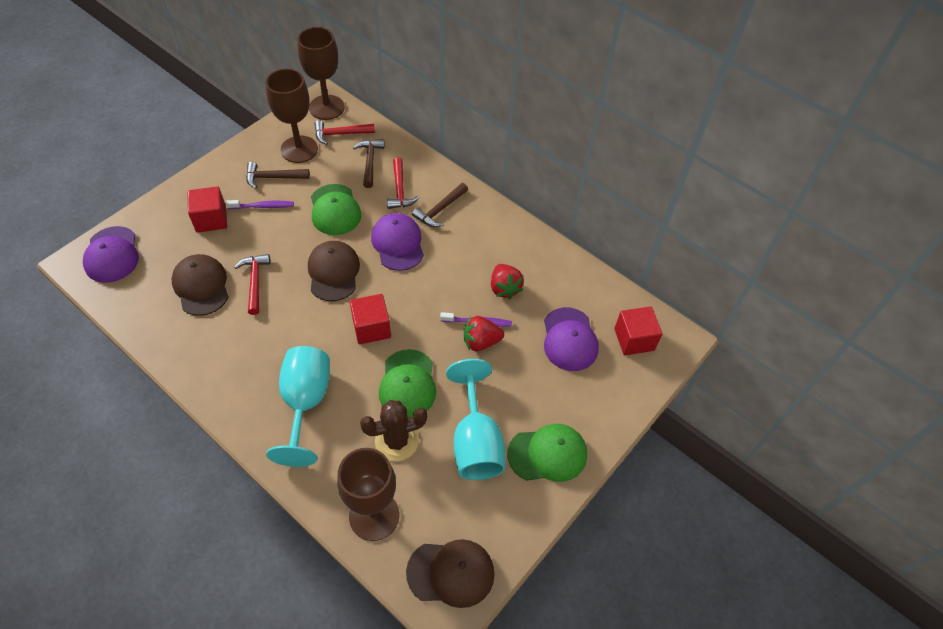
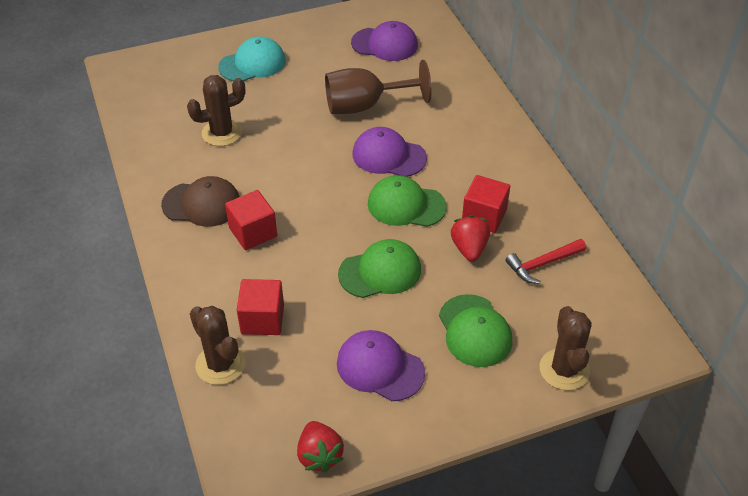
brown cactus: 1 -> 3
brown cap: 3 -> 1
brown goblet: 3 -> 1
brown hammer: 3 -> 0
purple toothbrush: 2 -> 0
red hammer: 3 -> 1
turquoise cap: 0 -> 1
turquoise goblet: 2 -> 0

